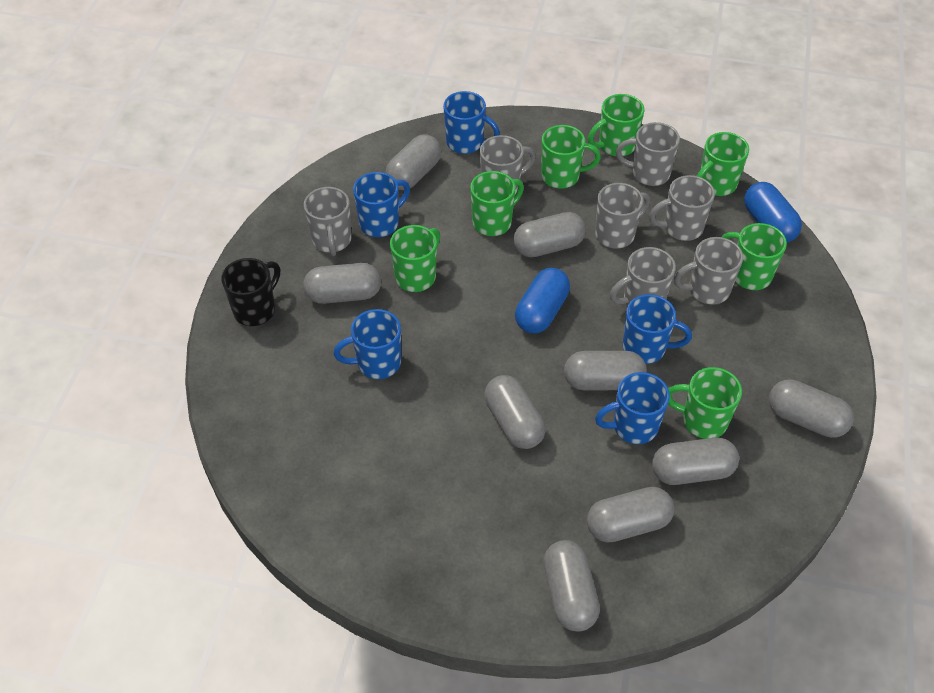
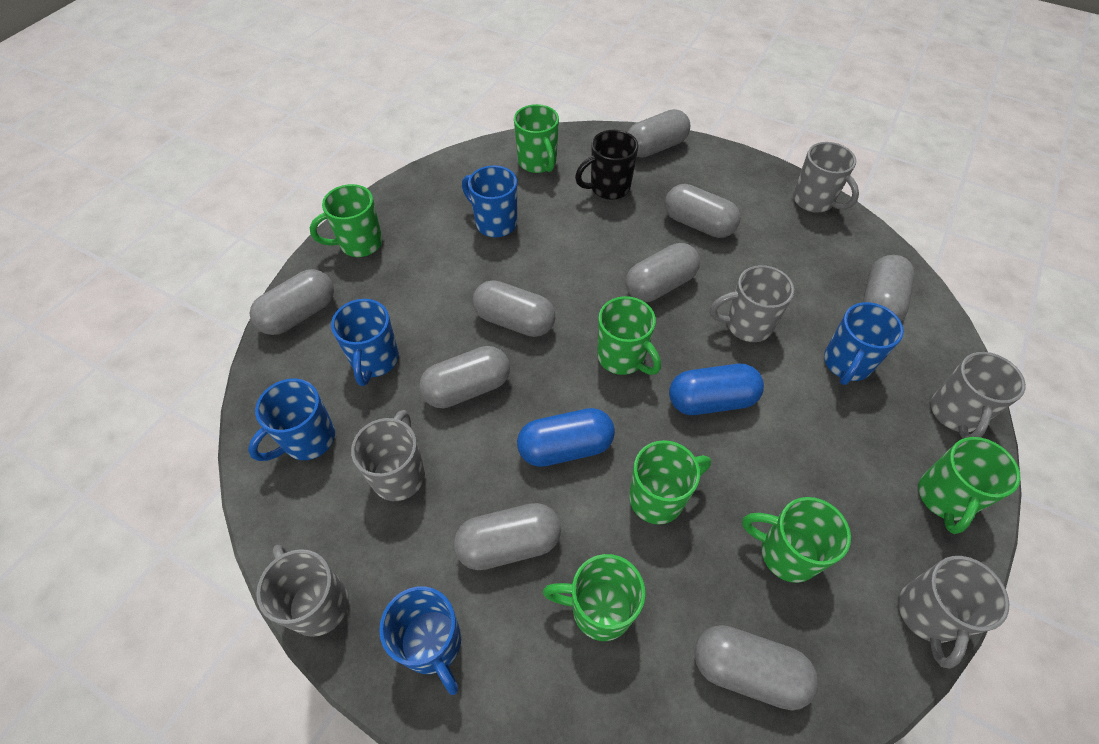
grey mug: 7 -> 6

